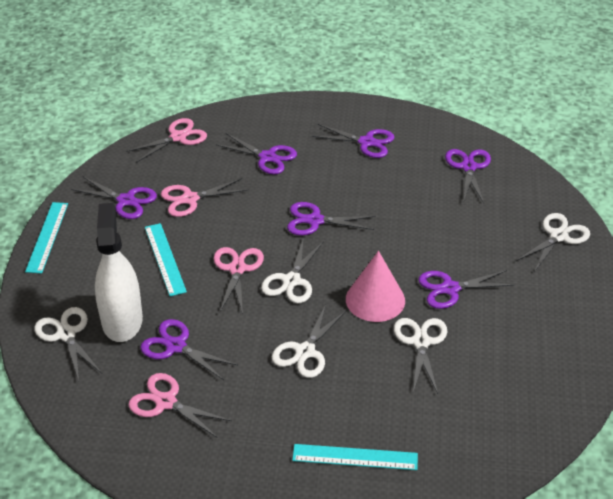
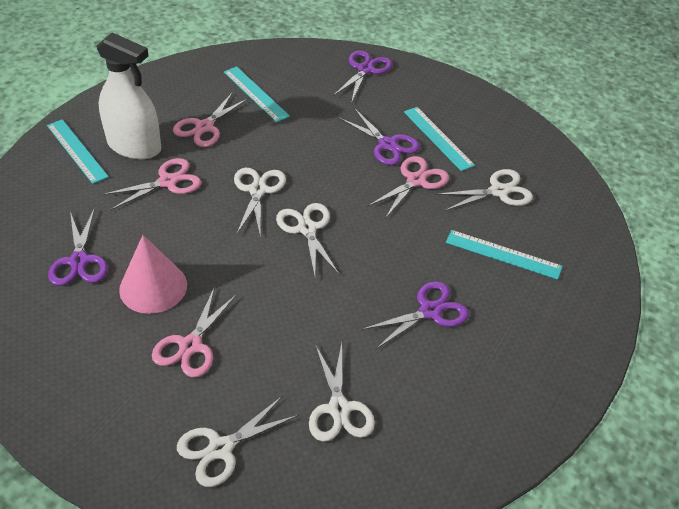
purple scissors: 7 -> 4
turquoise ruler: 3 -> 4

